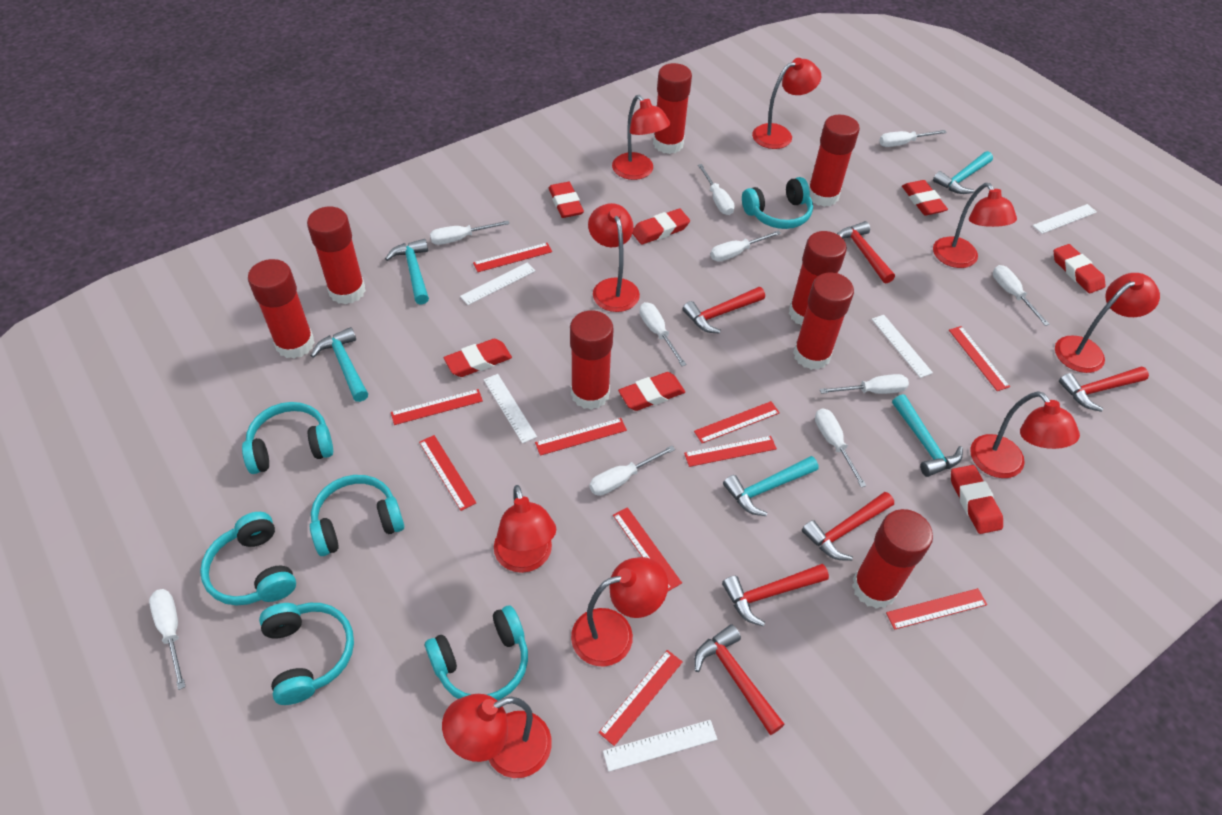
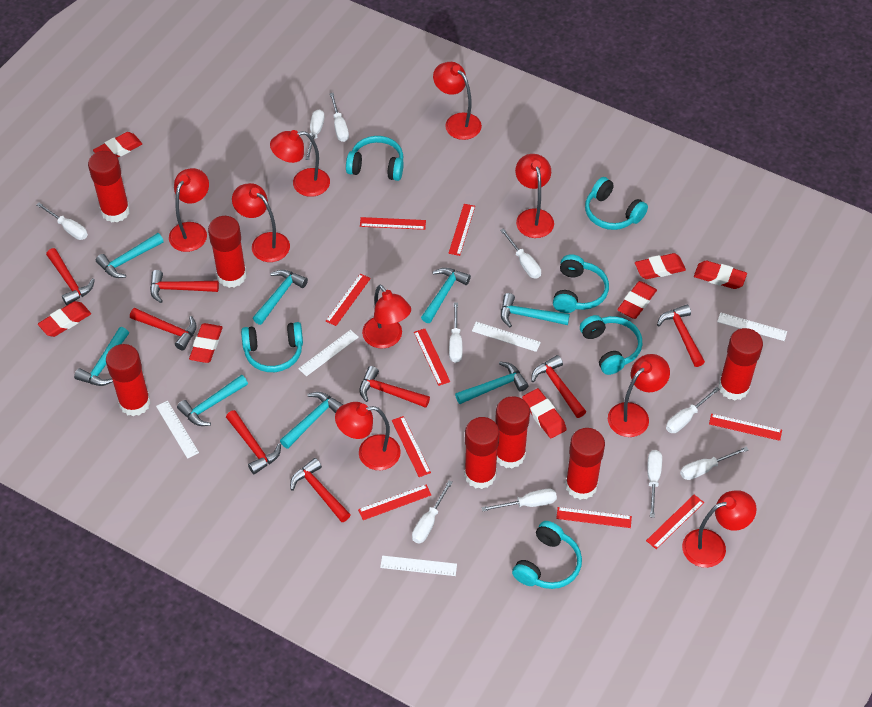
red glue stick: 8 -> 7
red hammer: 6 -> 8
red ruler: 10 -> 9
turquoise hammer: 5 -> 8

